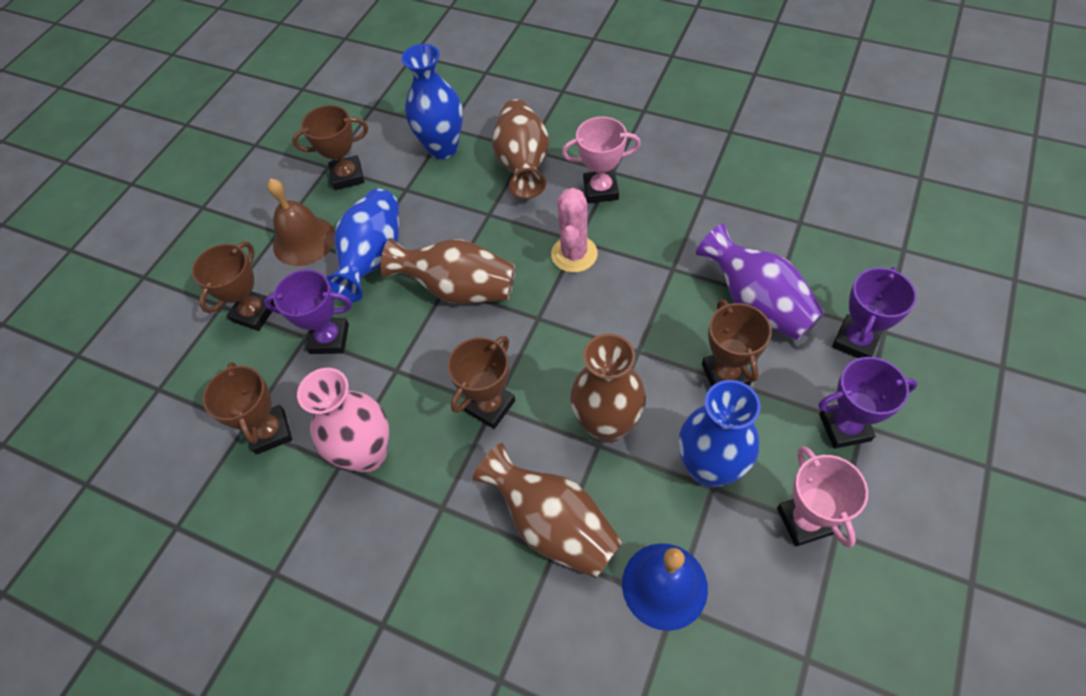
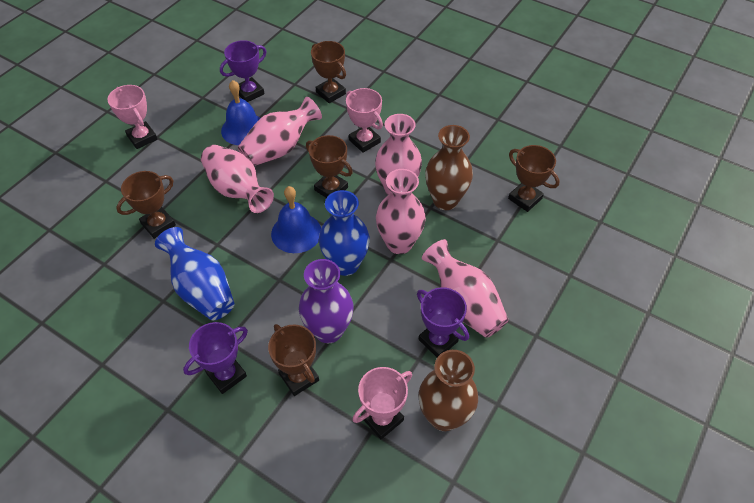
blue bell: 1 -> 2
blue vase: 3 -> 2
brown bell: 1 -> 0
brown vase: 4 -> 2
pink cactus: 1 -> 0
pink trophy: 2 -> 3
pink vase: 1 -> 5

